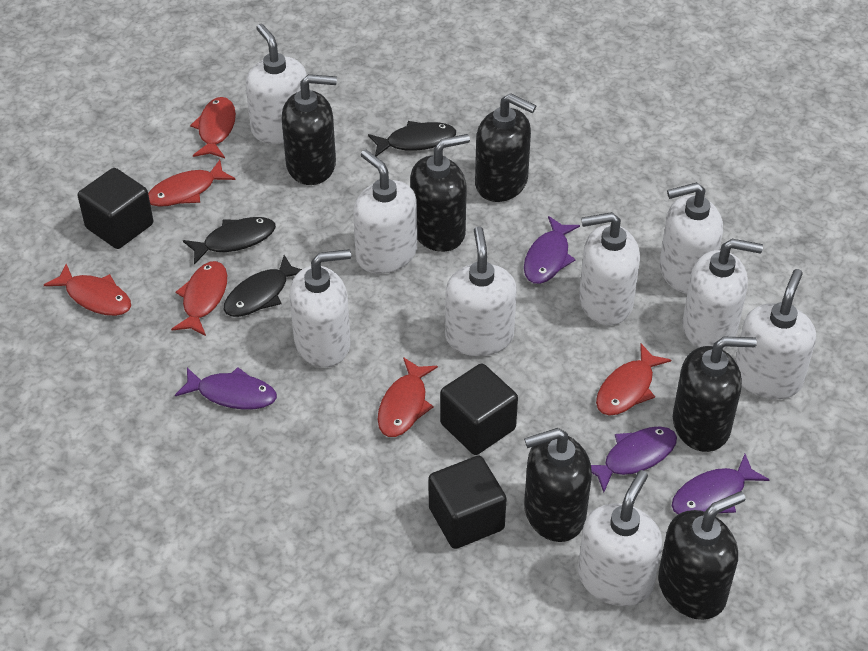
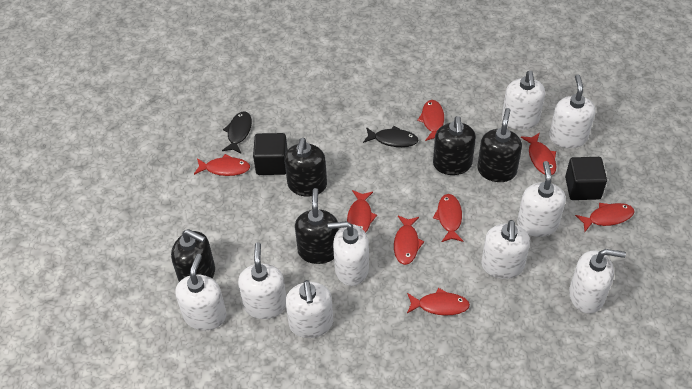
black cube: 3 -> 2
black fish: 3 -> 2
black soap dispenser: 6 -> 5
purple fish: 4 -> 0
red fish: 6 -> 8

